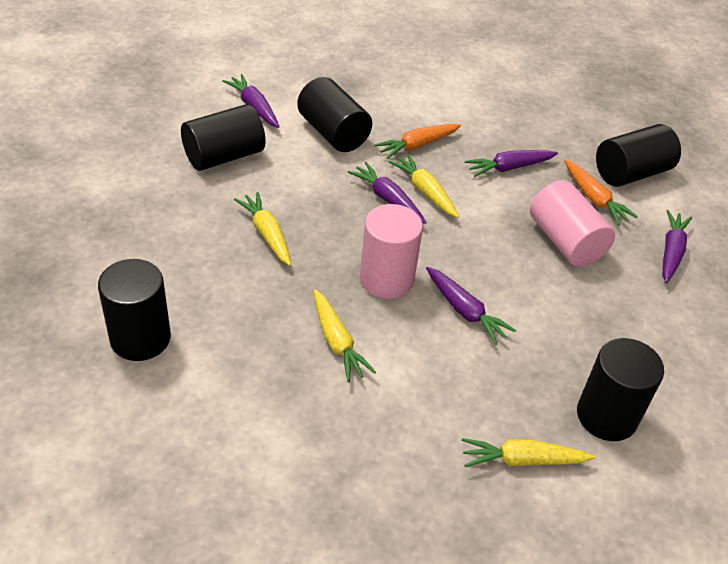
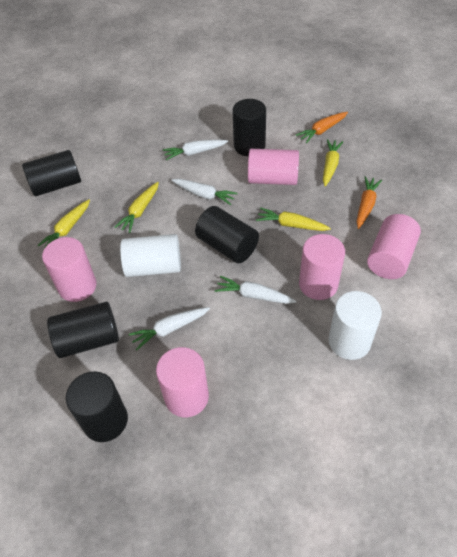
pink cylinder: 2 -> 5
purple carrot: 5 -> 0
white carrot: 0 -> 4
white cylinder: 0 -> 2

